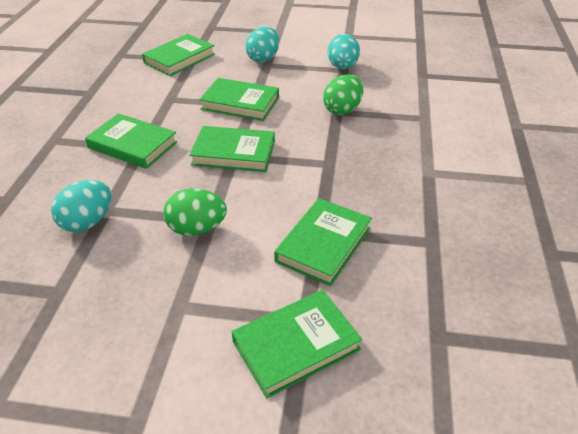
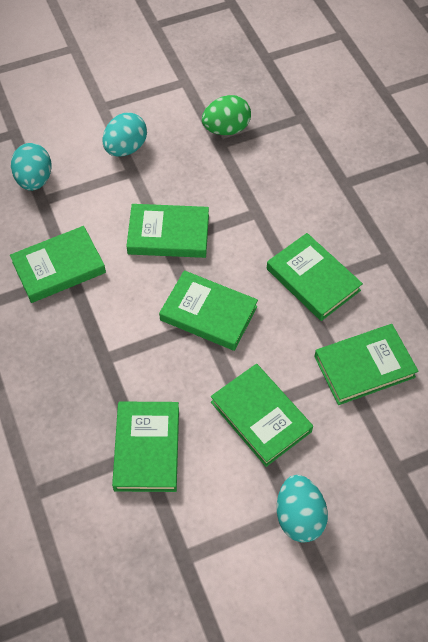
green book: 6 -> 7
green egg: 2 -> 1

